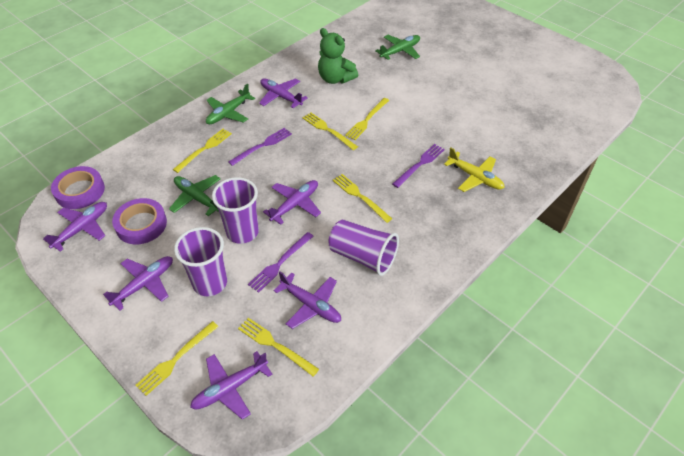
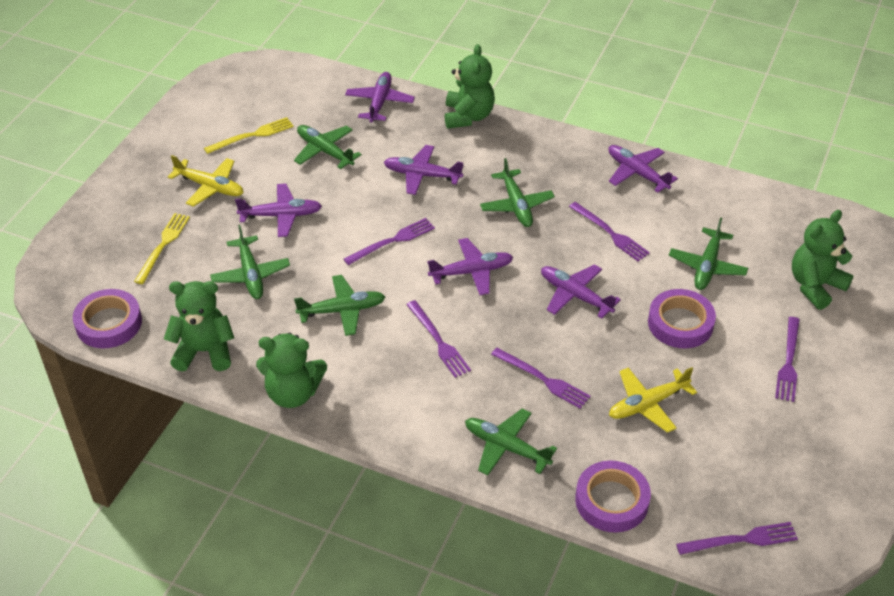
green plane: 3 -> 6
green teddy bear: 1 -> 4
purple cup: 3 -> 0
purple fork: 3 -> 6
purple tape: 2 -> 3
yellow fork: 6 -> 2
yellow plane: 1 -> 2

